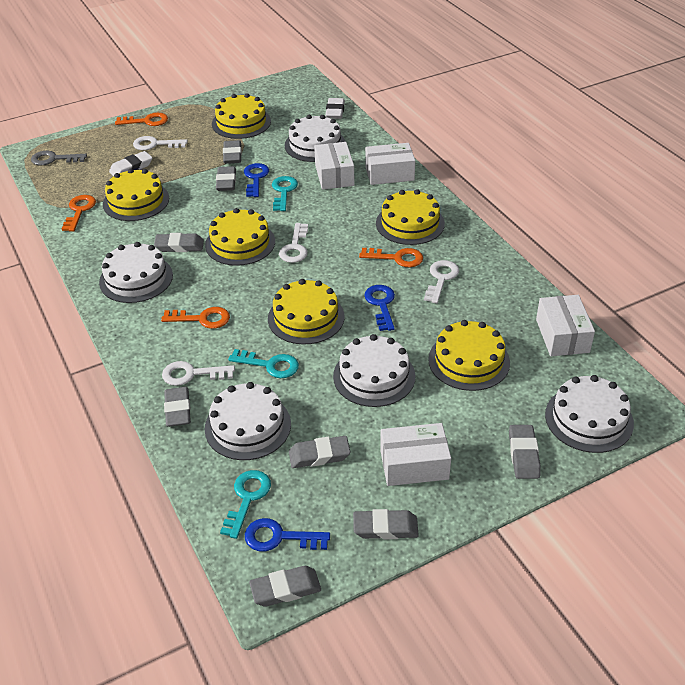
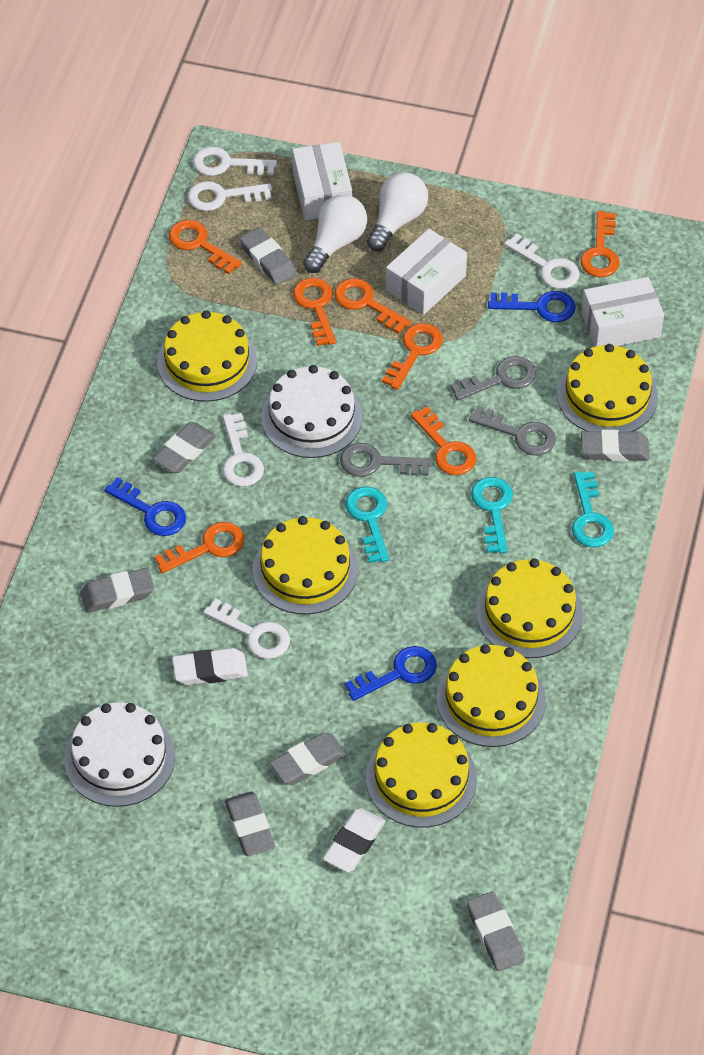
grey eraser: 8 -> 7
grey key: 1 -> 3
orange key: 4 -> 7
white box: 4 -> 3
white cake: 5 -> 2
white key: 4 -> 5
white light bulb: 0 -> 2

